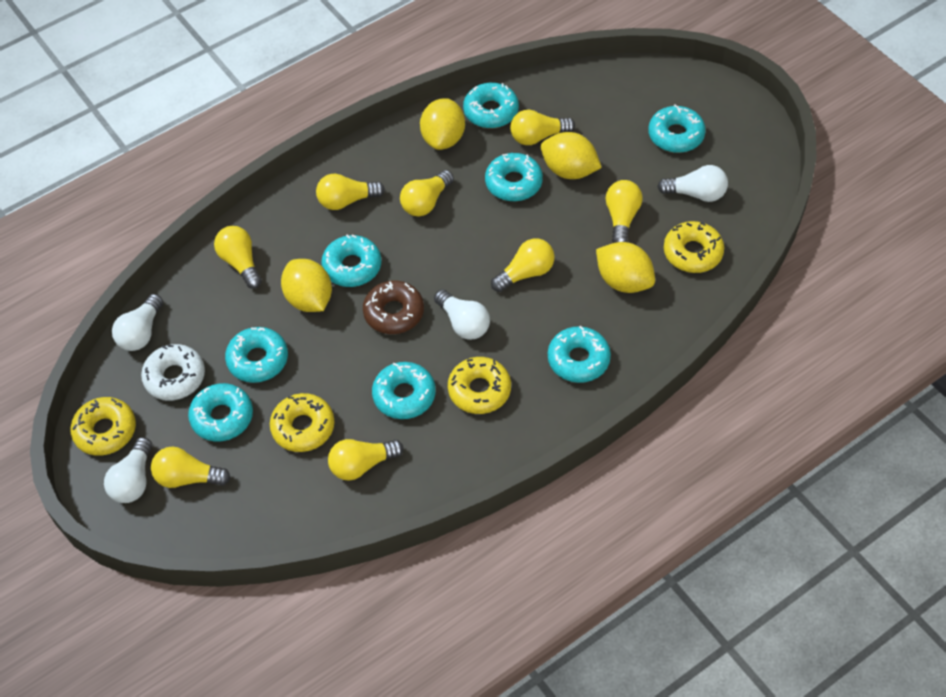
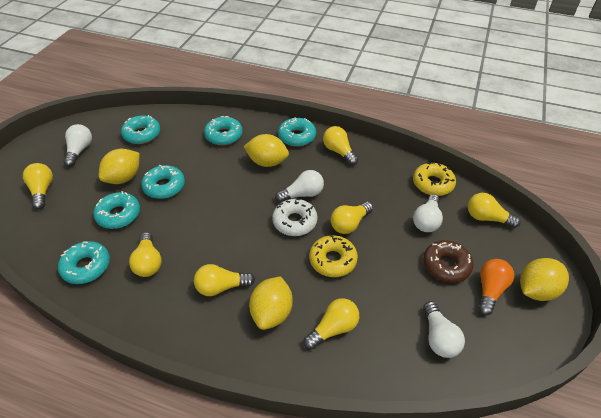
orange light bulb: 0 -> 1
turquoise donut: 8 -> 6
yellow donut: 4 -> 2
yellow light bulb: 8 -> 7

